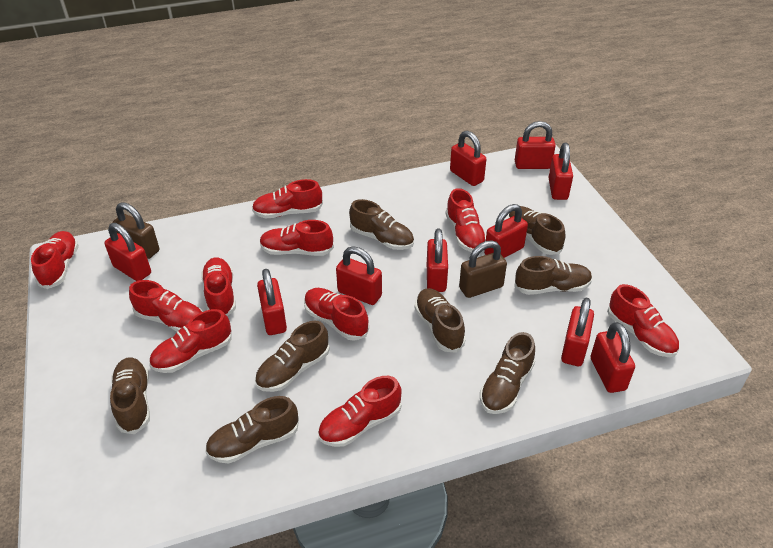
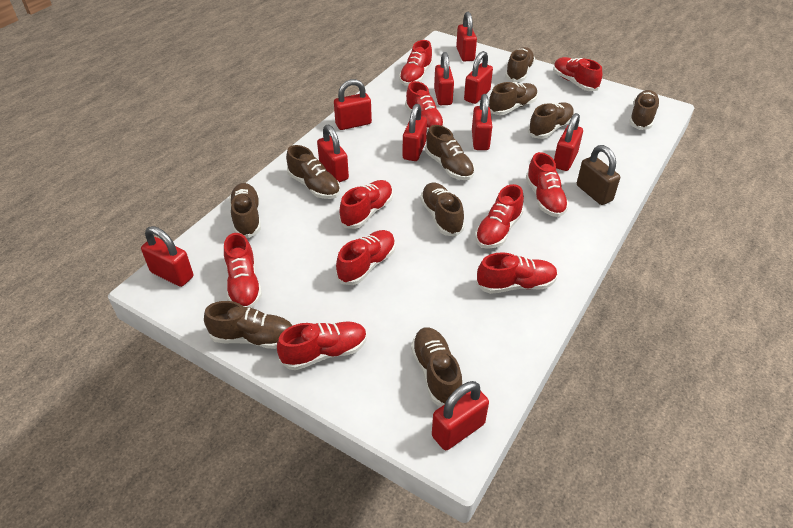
brown padlock: 2 -> 1
brown shoe: 8 -> 10

